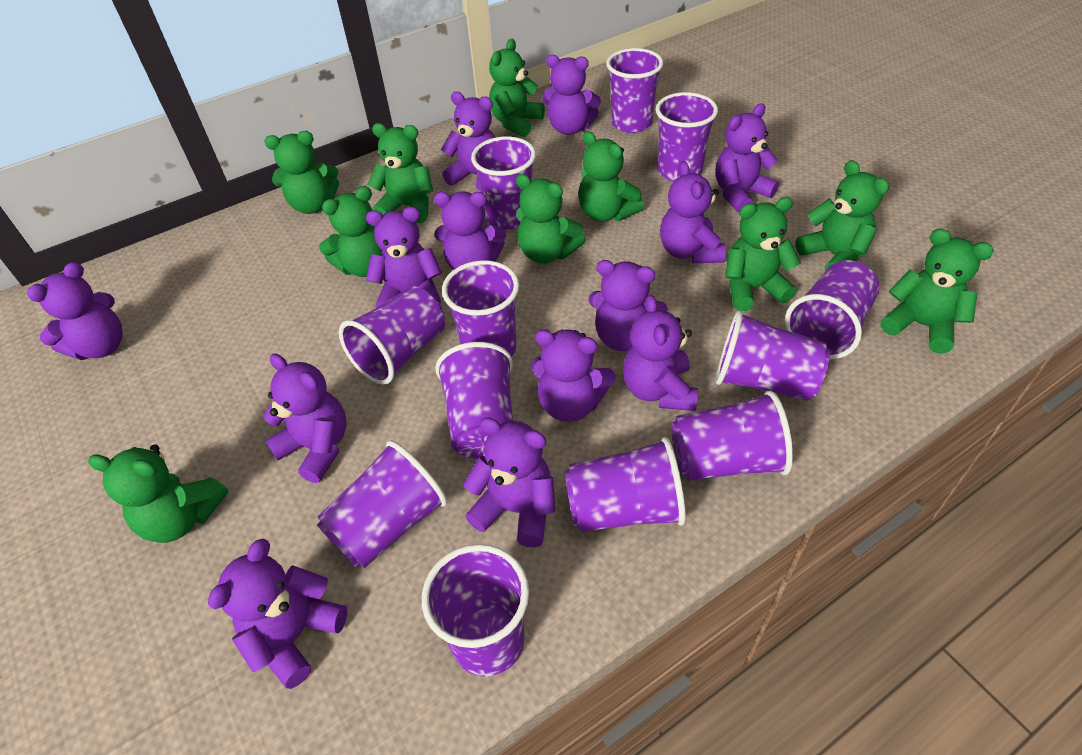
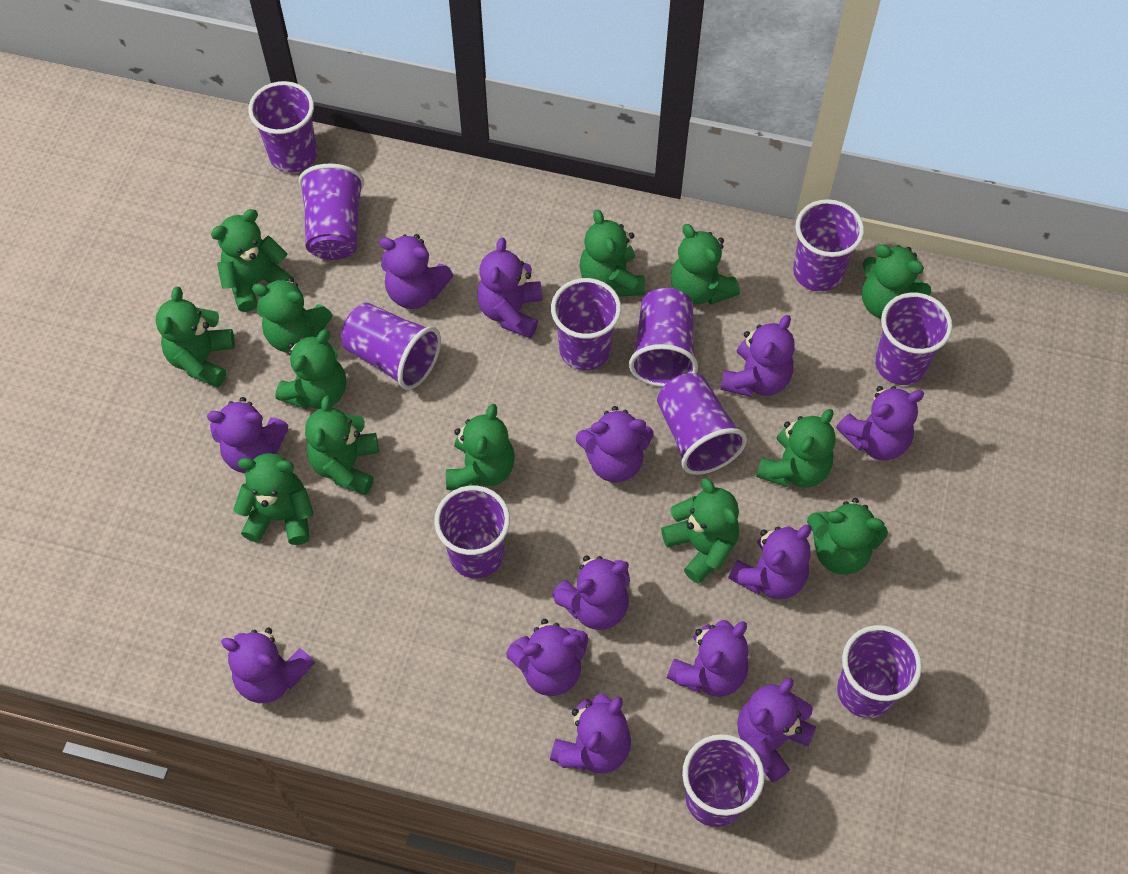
green teddy bear: 10 -> 13
purple cup: 12 -> 11

